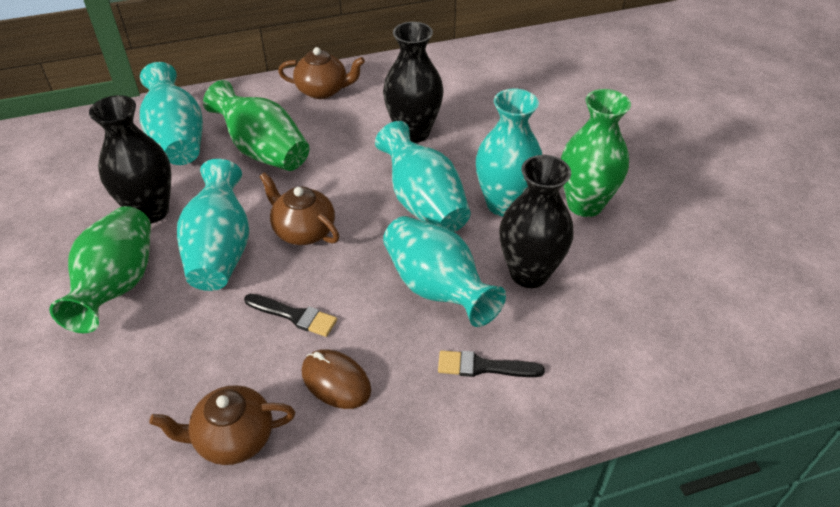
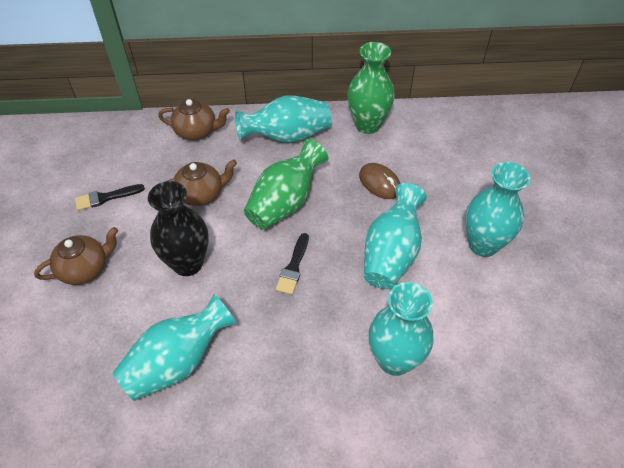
black vase: 3 -> 1
green vase: 3 -> 2

